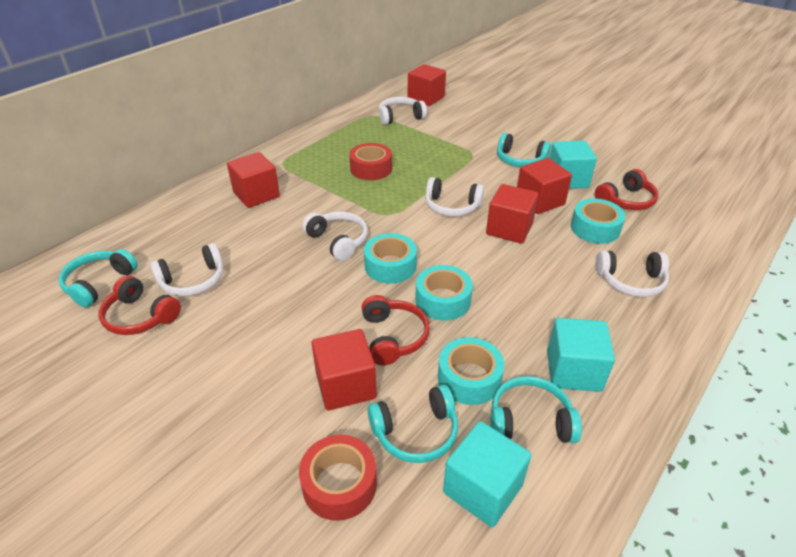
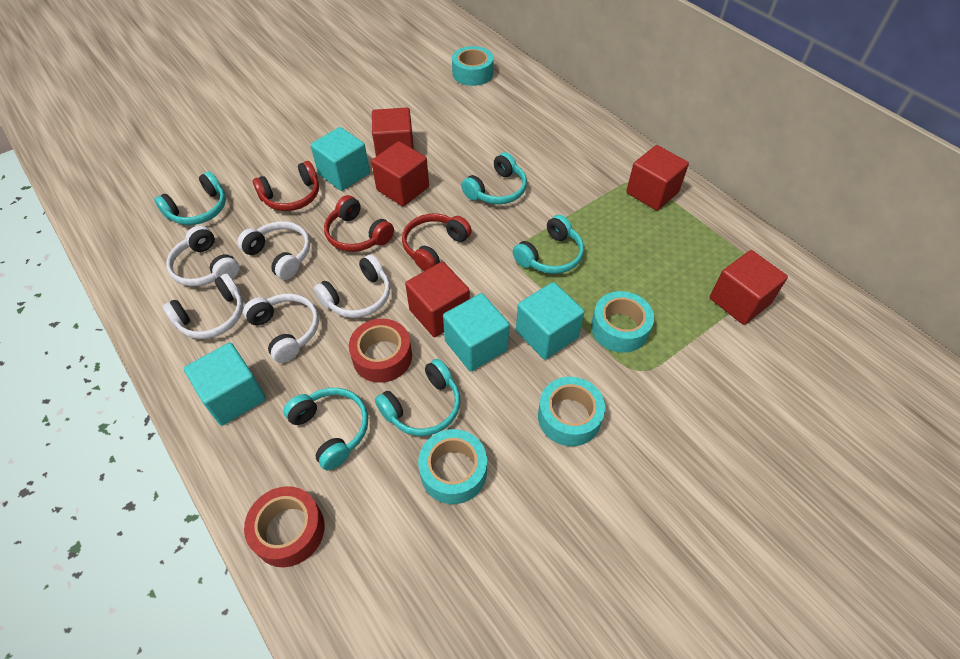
turquoise cube: 3 -> 4
turquoise headphones: 4 -> 5

